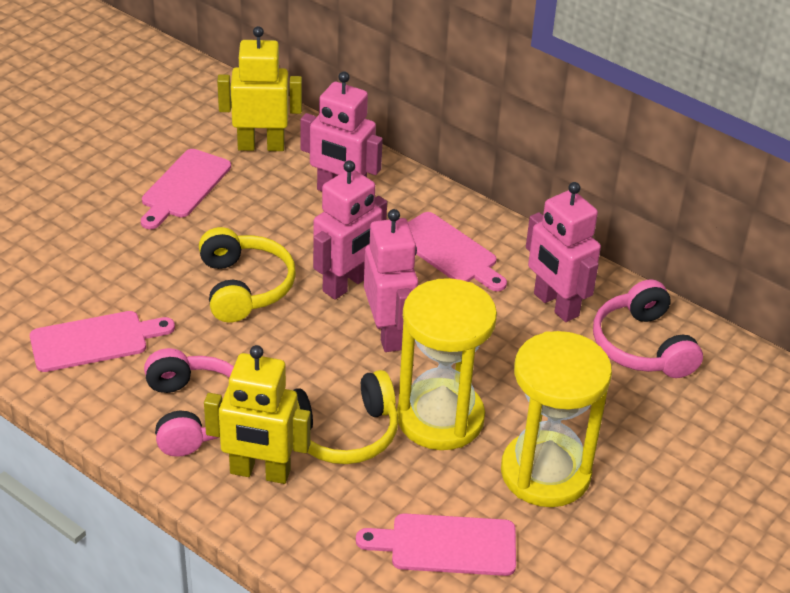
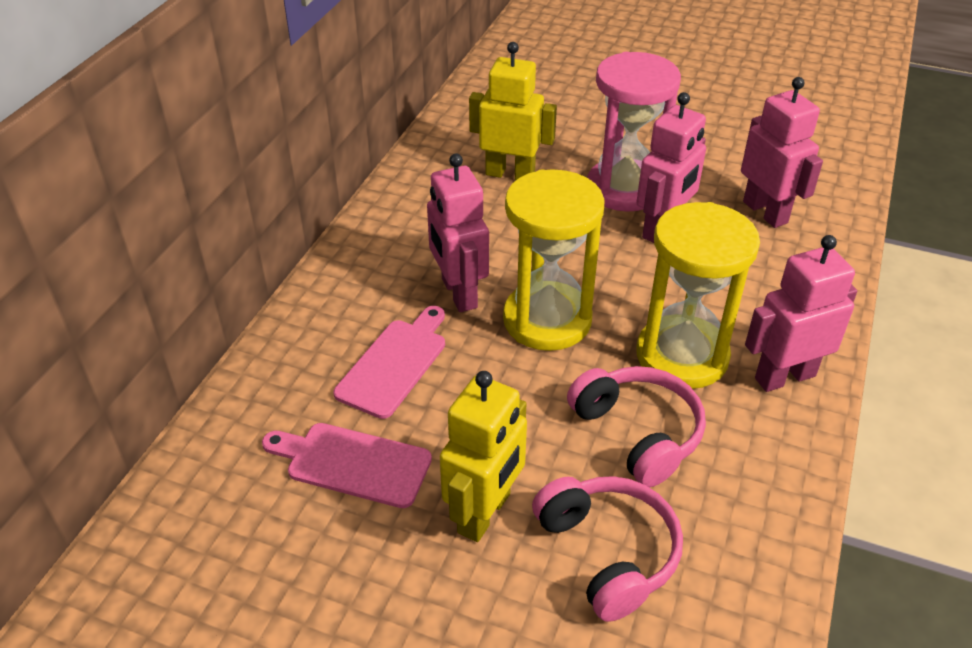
pink cutting board: 4 -> 2
pink hourglass: 0 -> 1
yellow headphones: 2 -> 0

